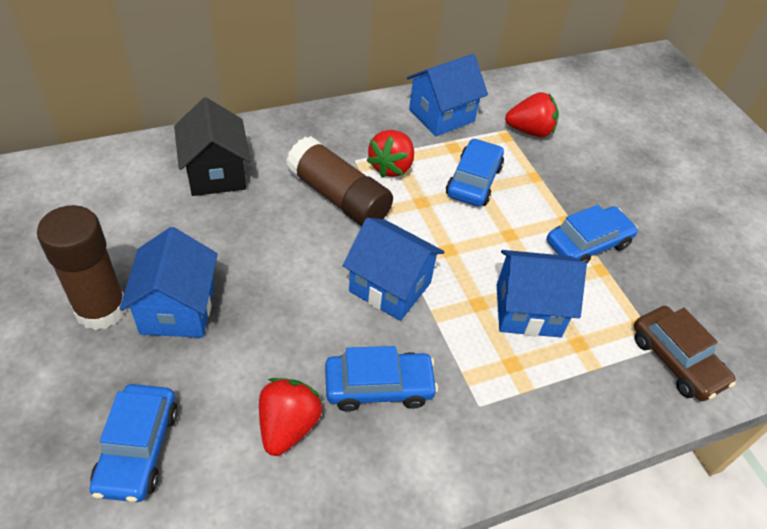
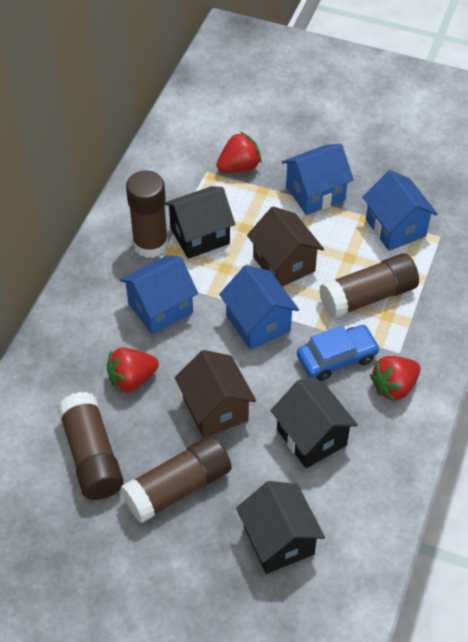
black house: 1 -> 3
blue car: 4 -> 1
brown car: 1 -> 0
brown glue stick: 2 -> 4
brown house: 0 -> 2

